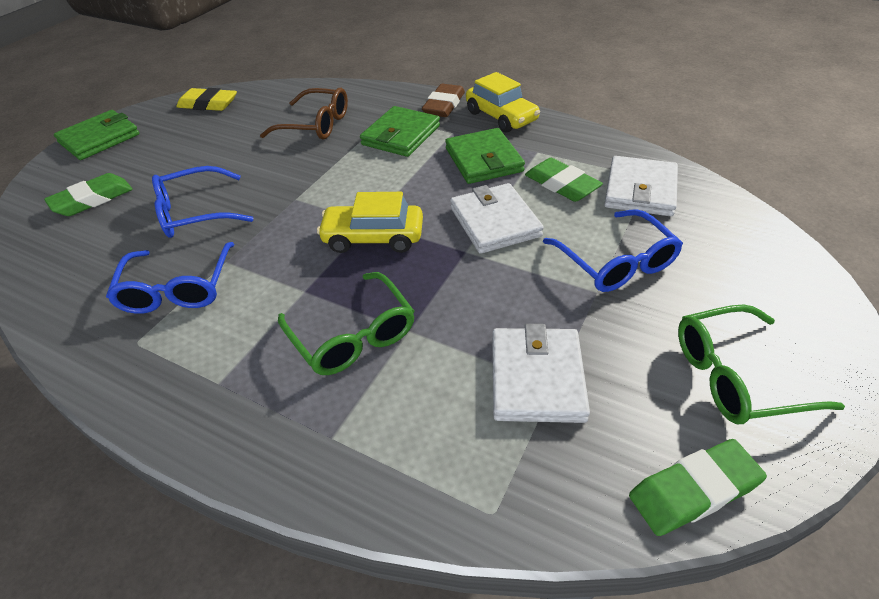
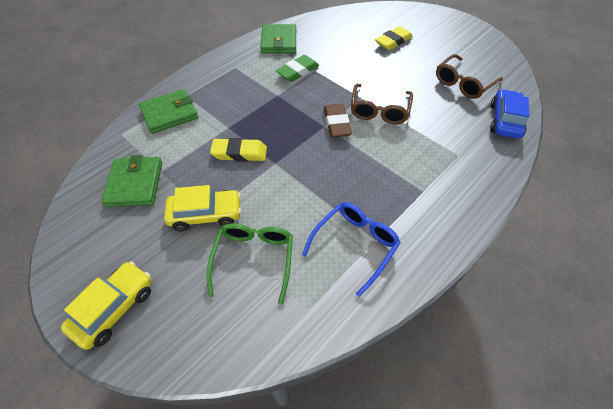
blue car: 0 -> 1
blue glasses: 3 -> 1
brown glasses: 1 -> 2
green eraser: 3 -> 1
green glasses: 2 -> 1
white wallet: 3 -> 0
yellow eraser: 1 -> 2

